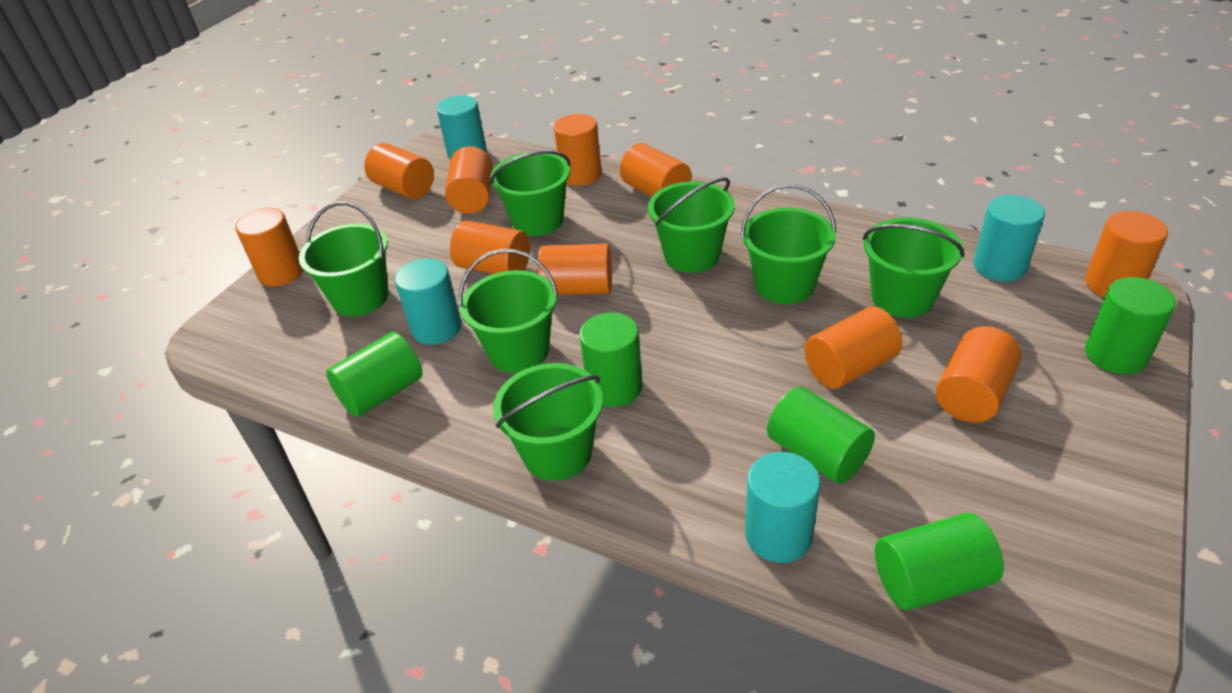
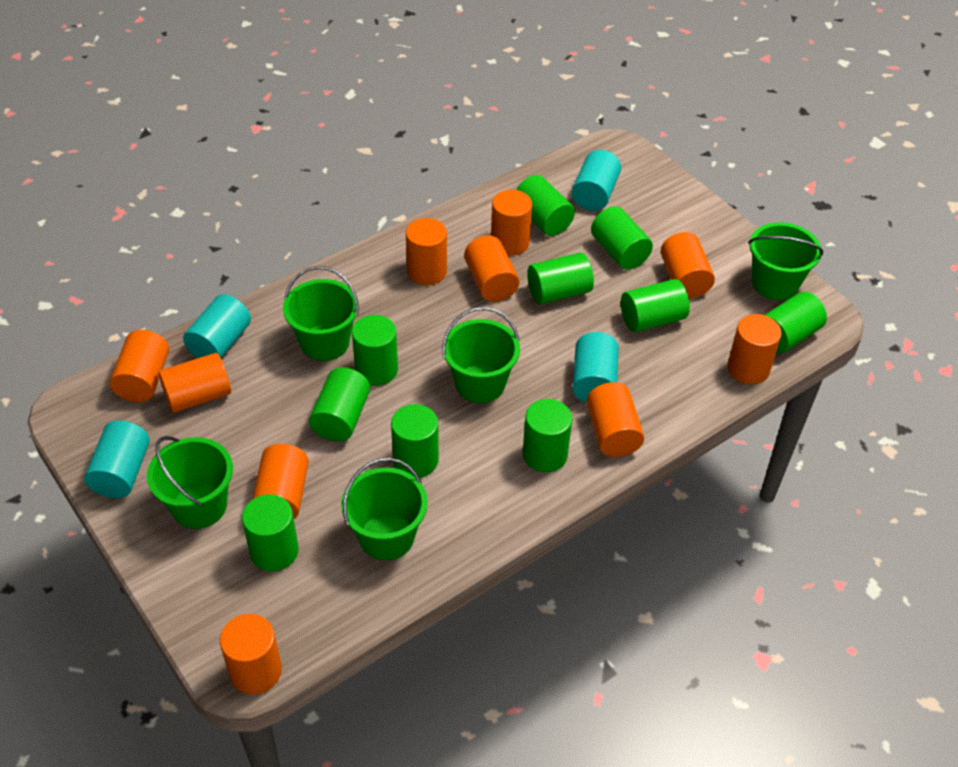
green bucket: 7 -> 5
green cylinder: 5 -> 10

